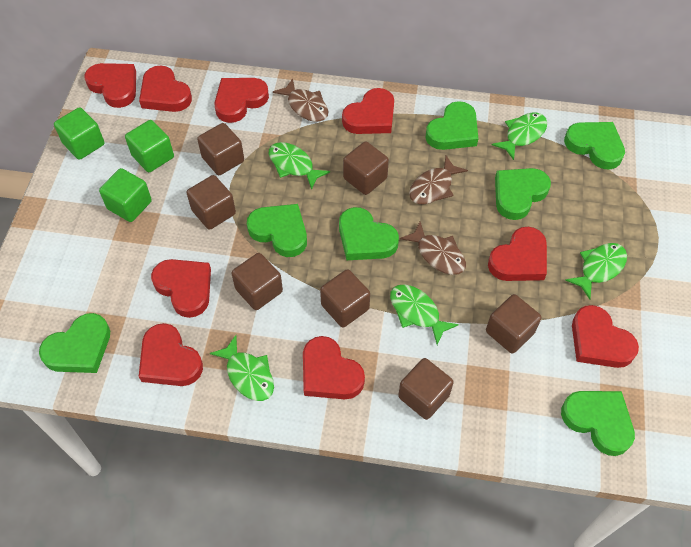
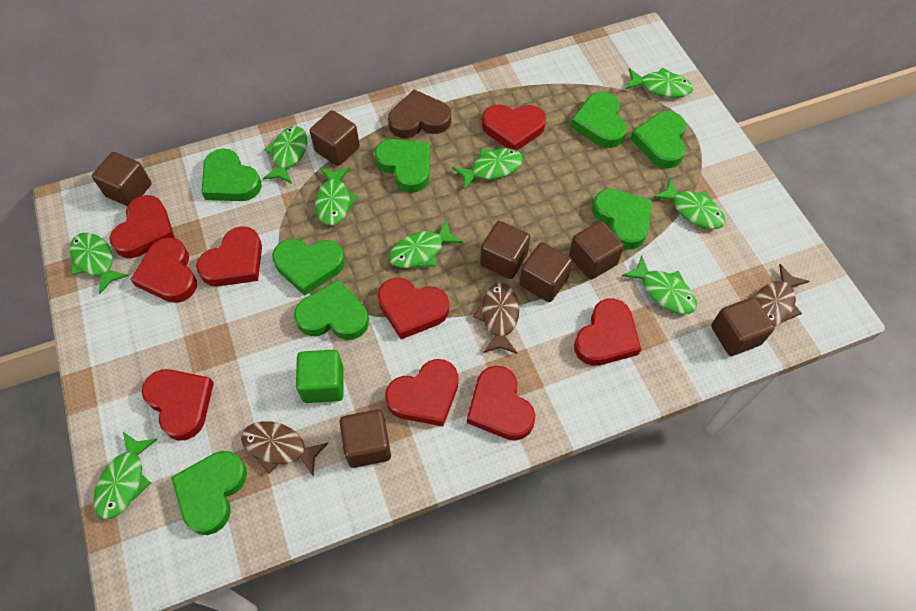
brown heart: 0 -> 1
green cube: 3 -> 1
green fish: 5 -> 9
green heart: 7 -> 8

